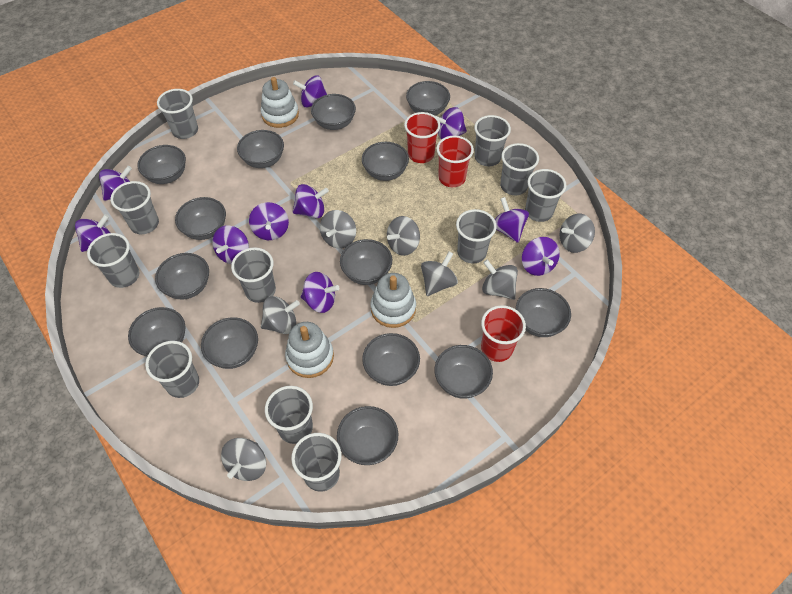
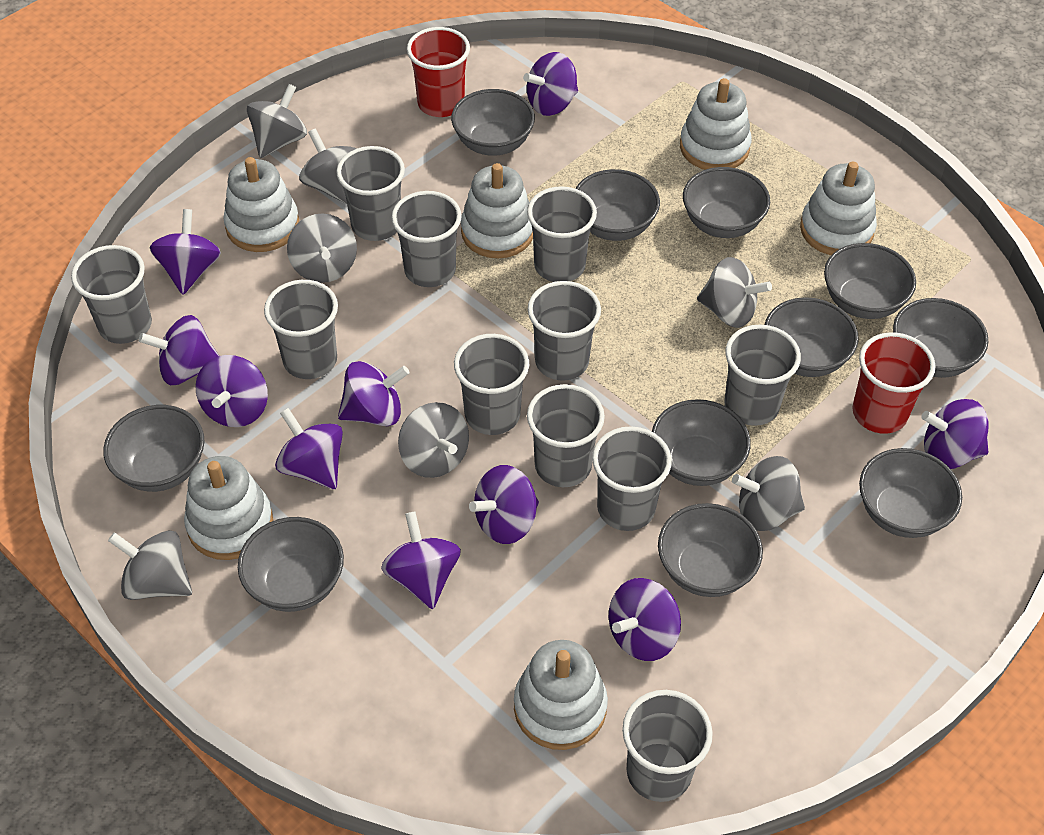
grey bowl: 14 -> 11
red cup: 3 -> 2
white stacking toy: 3 -> 6

